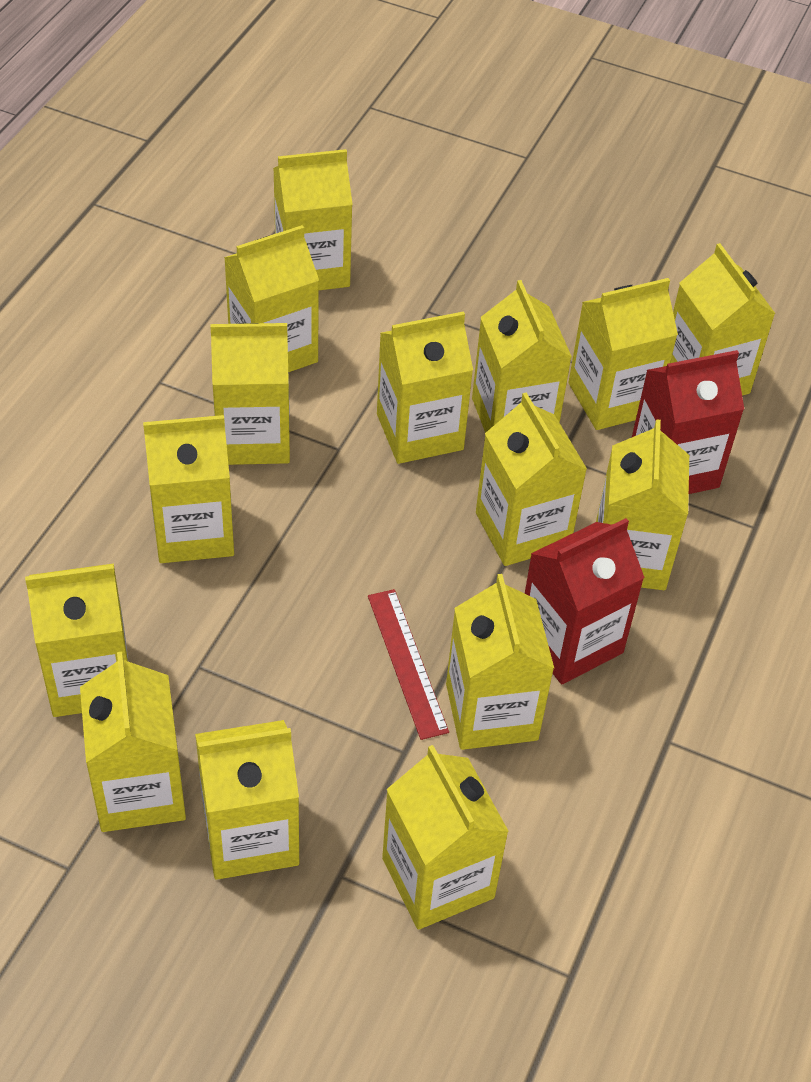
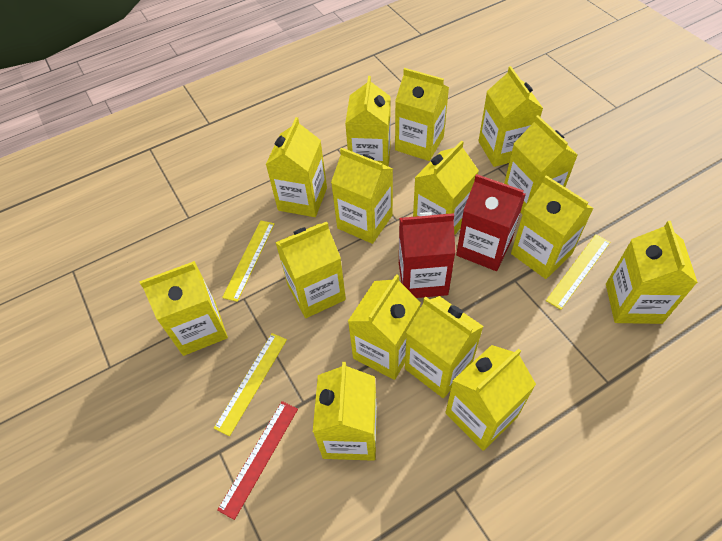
yellow ruler: 0 -> 3

